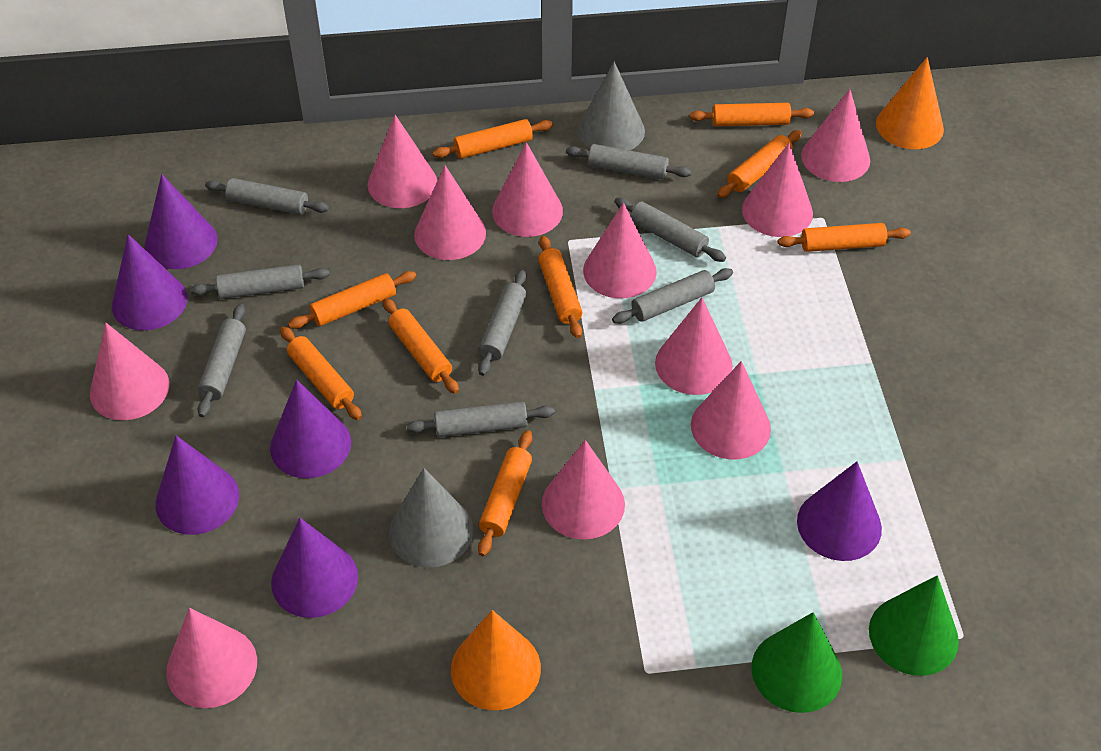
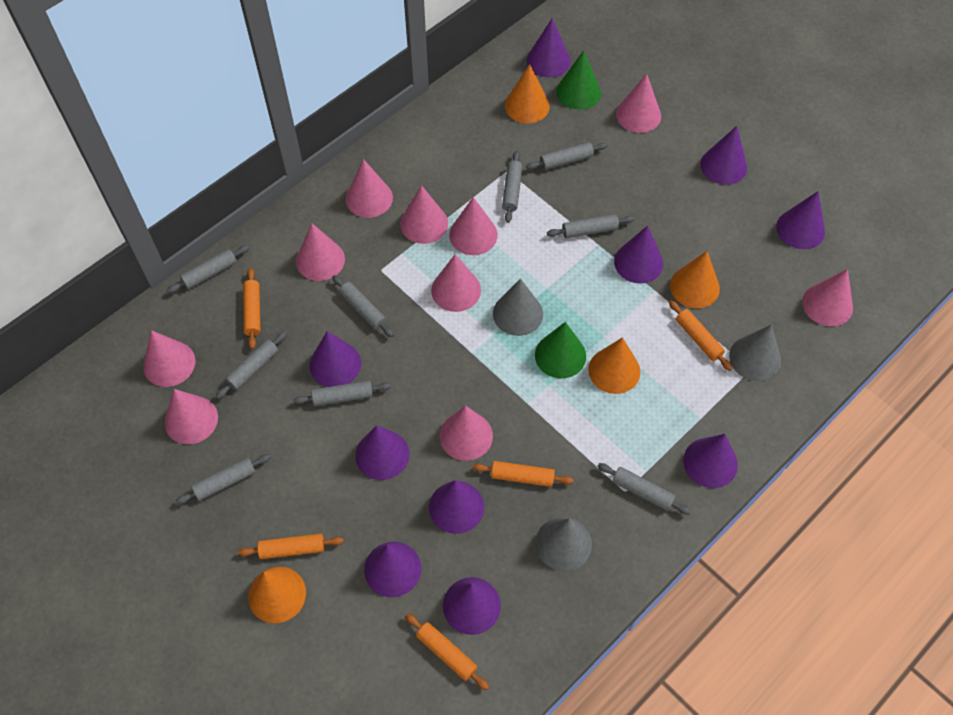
grey cone: 2 -> 3
grey rolling pin: 8 -> 9
orange cone: 2 -> 4
orange rolling pin: 9 -> 5
pink cone: 11 -> 10
purple cone: 6 -> 10

